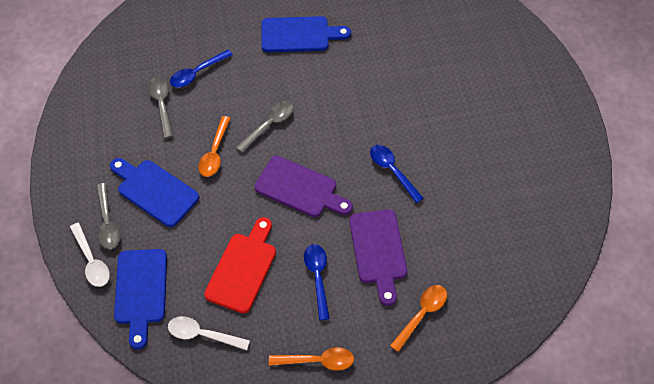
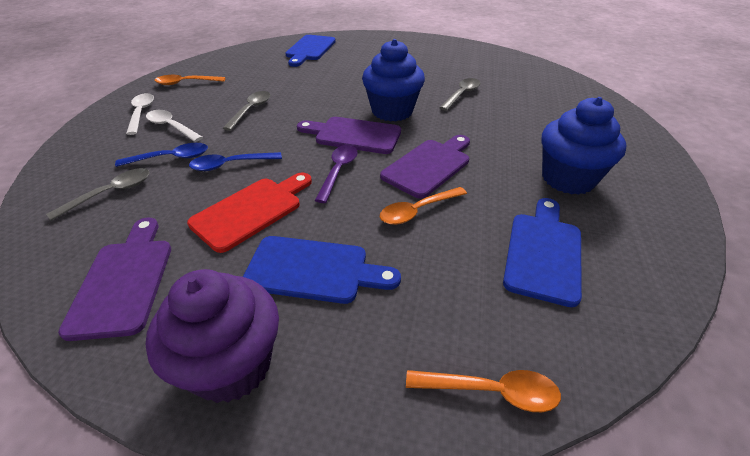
blue cupcake: 0 -> 2
blue spoon: 3 -> 2
purple cupcake: 0 -> 1
purple cutting board: 2 -> 3
purple spoon: 0 -> 1

